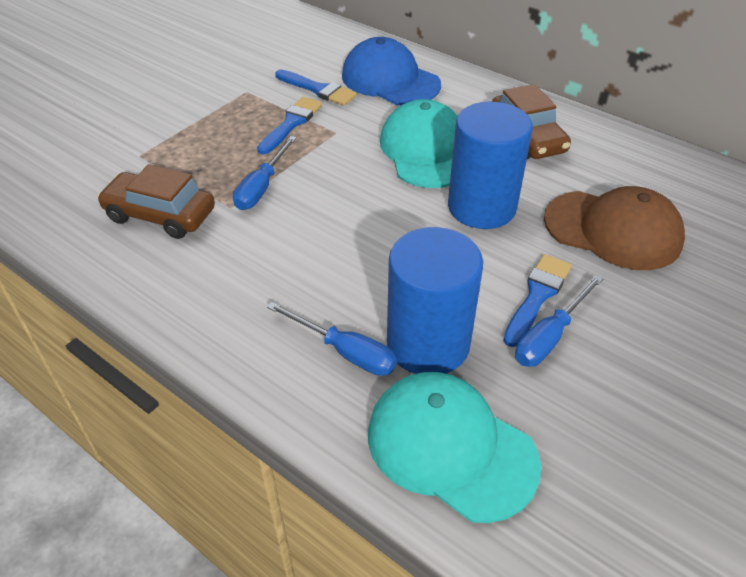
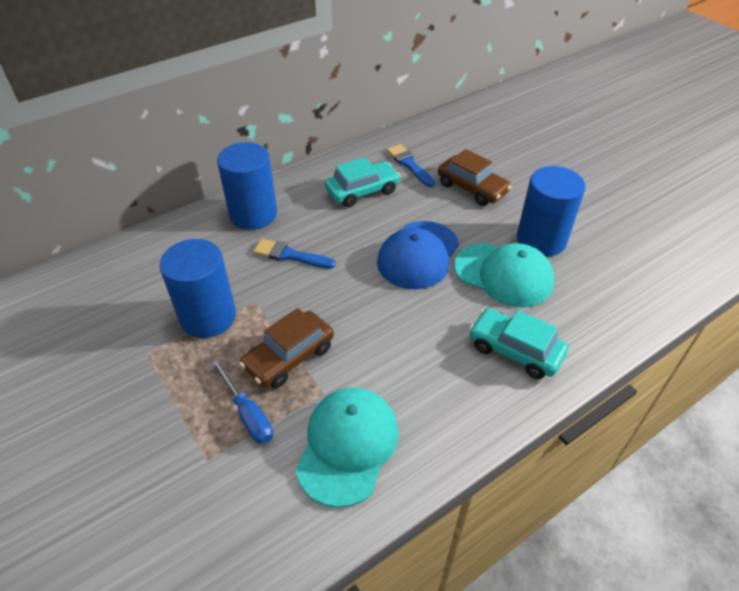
blue brush: 3 -> 2
blue cylinder: 2 -> 3
blue screwdriver: 3 -> 1
brown cap: 1 -> 0
turquoise car: 0 -> 2

